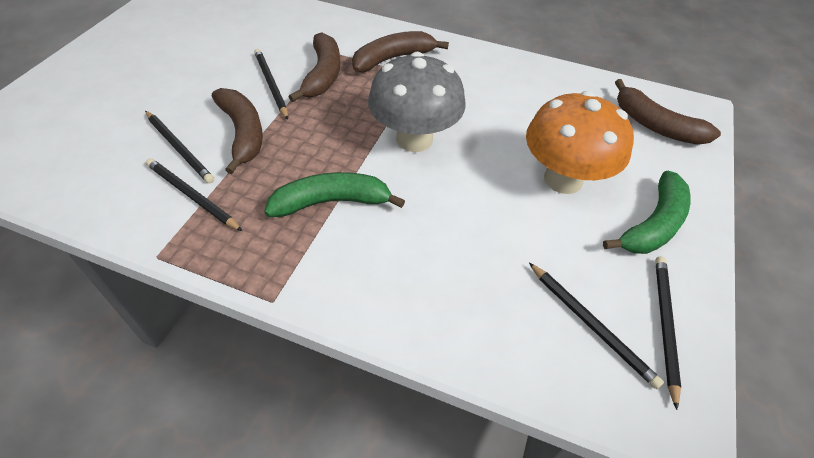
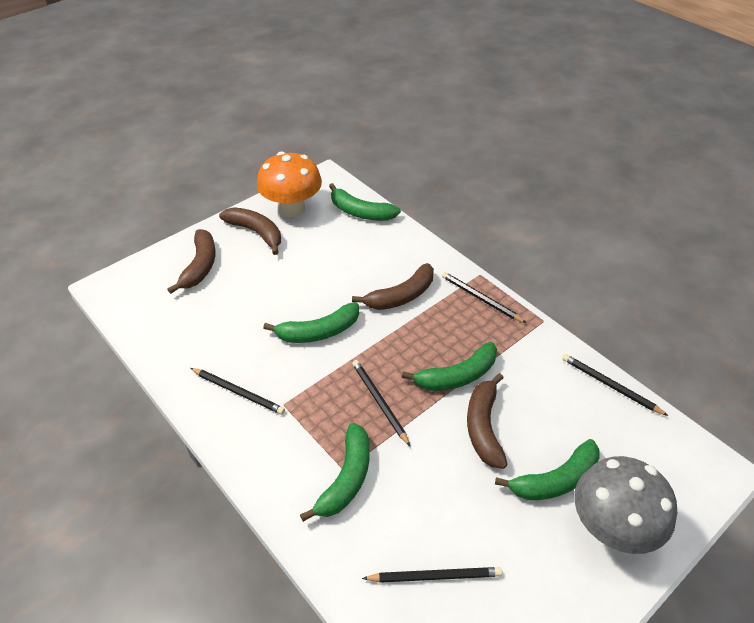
green banana: 2 -> 5

